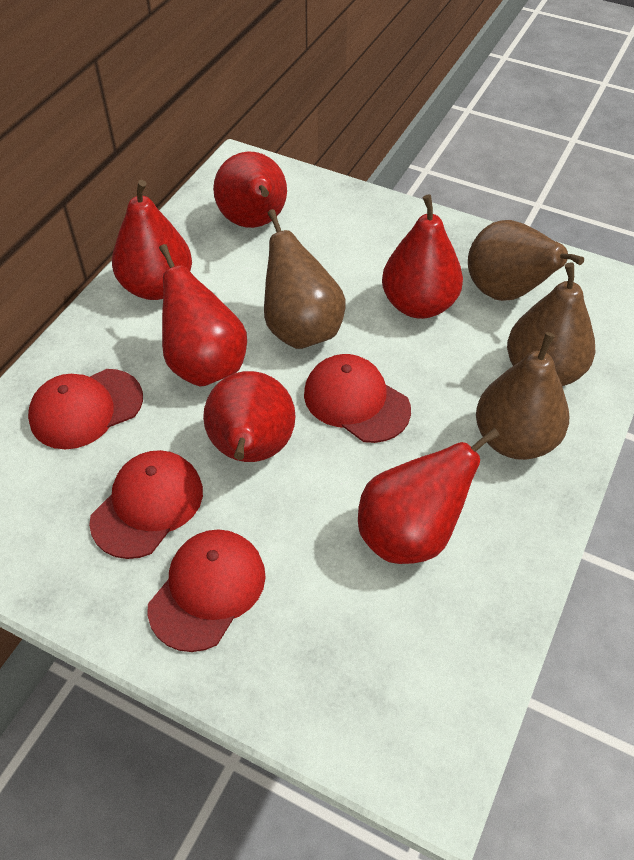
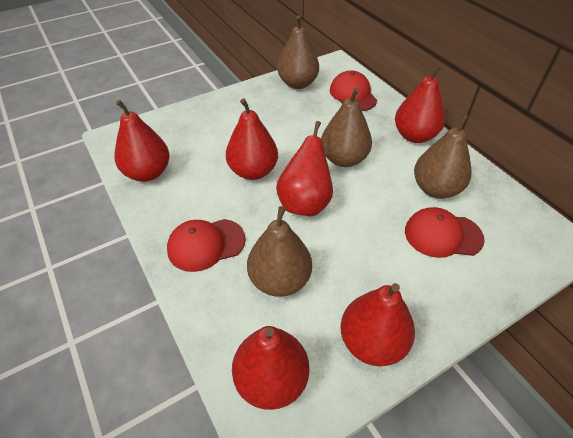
red cap: 4 -> 3

